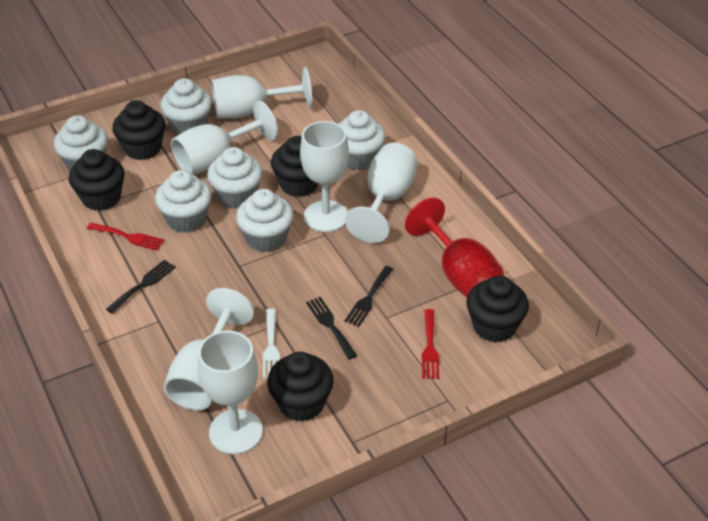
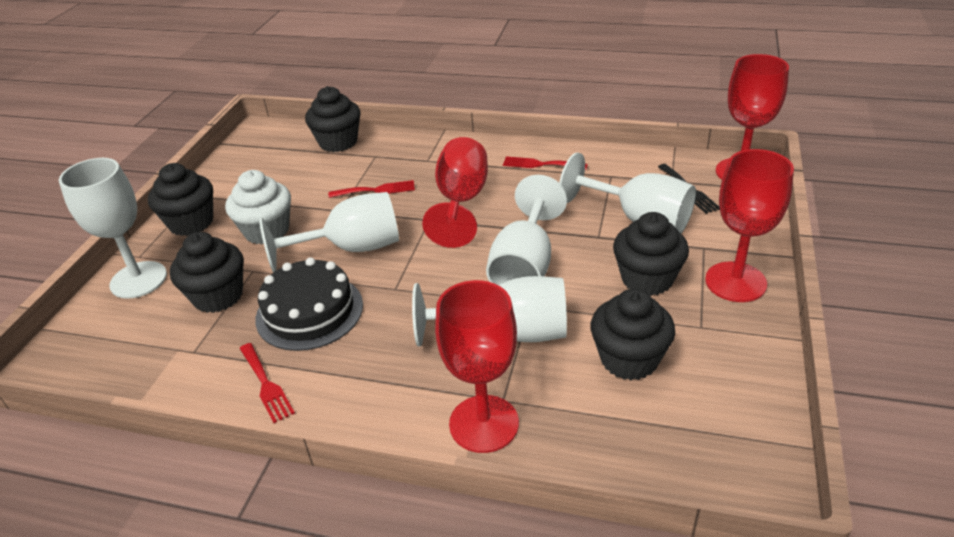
black cake: 0 -> 1
black fork: 3 -> 1
red fork: 2 -> 3
red goblet: 1 -> 4
white cupcake: 6 -> 1
white fork: 1 -> 0
white goblet: 6 -> 5

